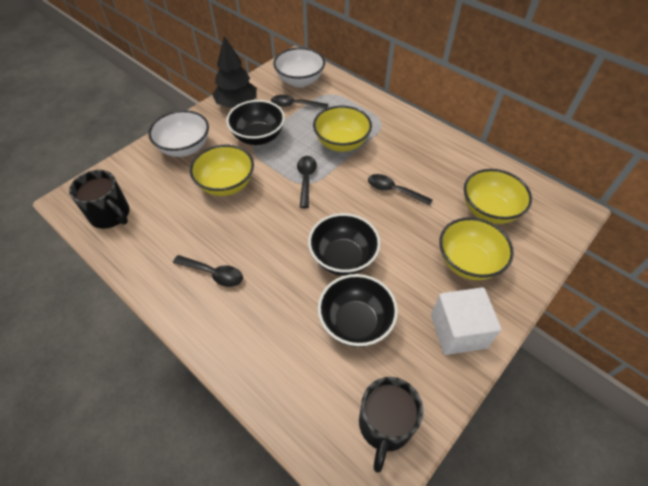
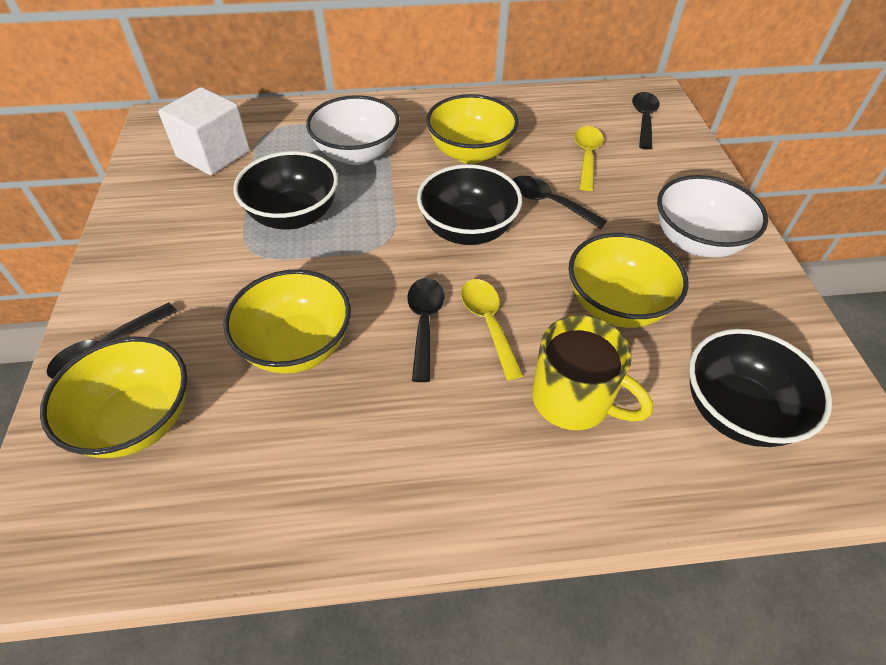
black mug: 2 -> 0
black tree: 1 -> 0
yellow mug: 0 -> 1
yellow spoon: 0 -> 2

